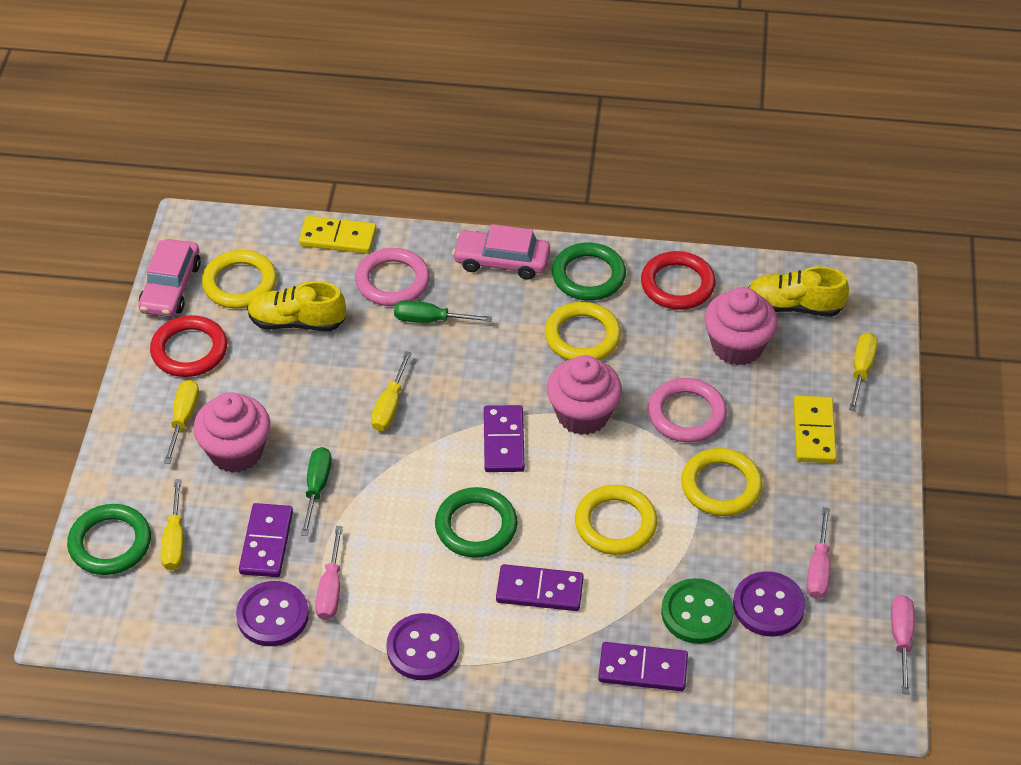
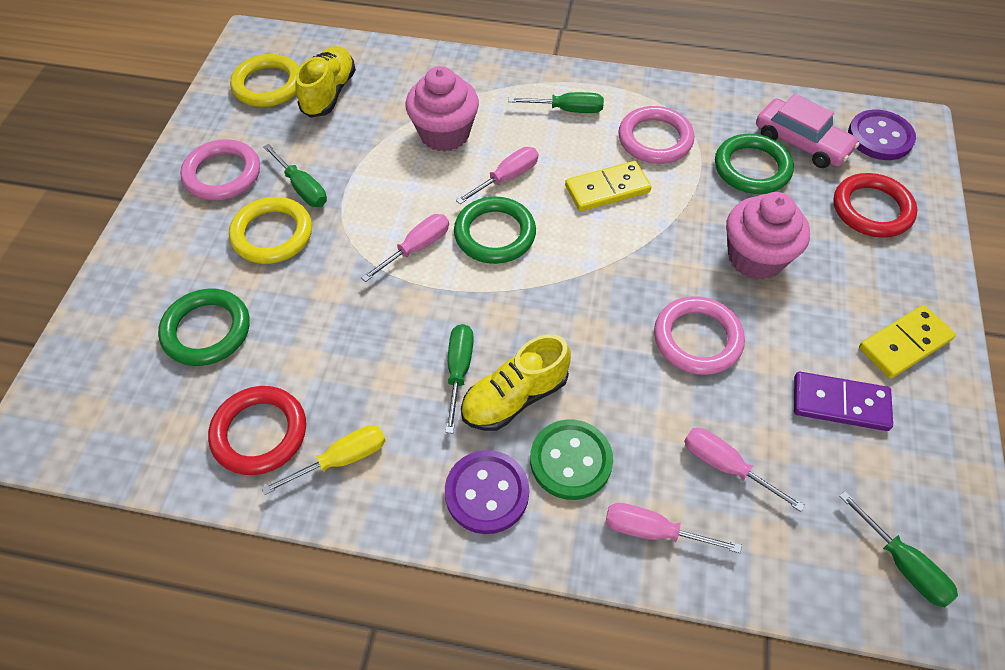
green screwdriver: 2 -> 4
pink car: 2 -> 1
pink cupcake: 3 -> 2
pink ring: 2 -> 3
pink screwdriver: 3 -> 4
purple button: 3 -> 2
purple domino: 4 -> 1
yellow ring: 4 -> 2
yellow screwdriver: 4 -> 1

